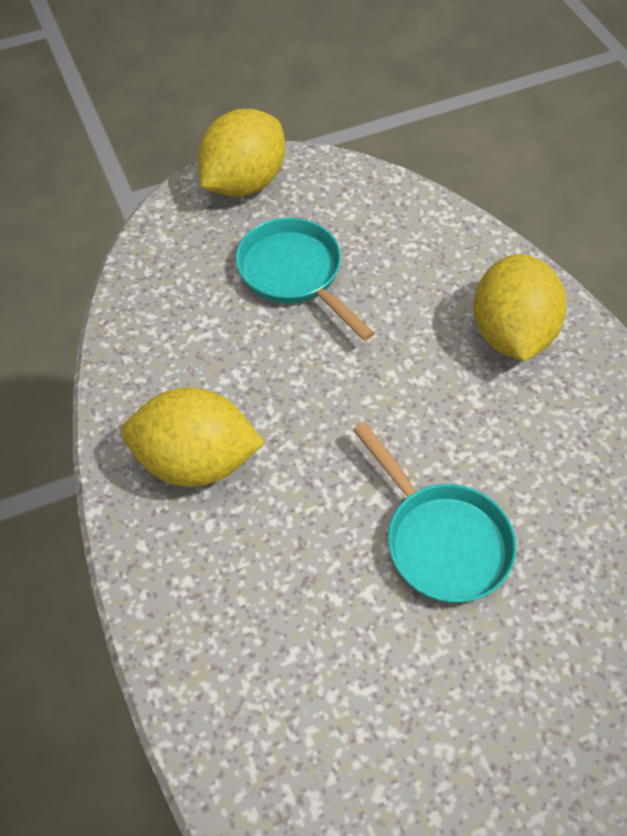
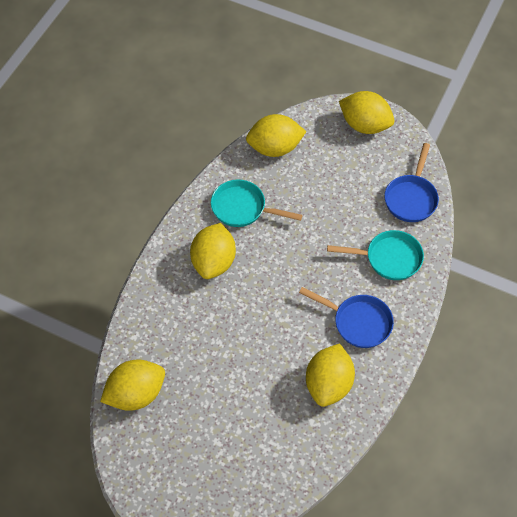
blue pan: 0 -> 2
yellow lemon: 3 -> 5

